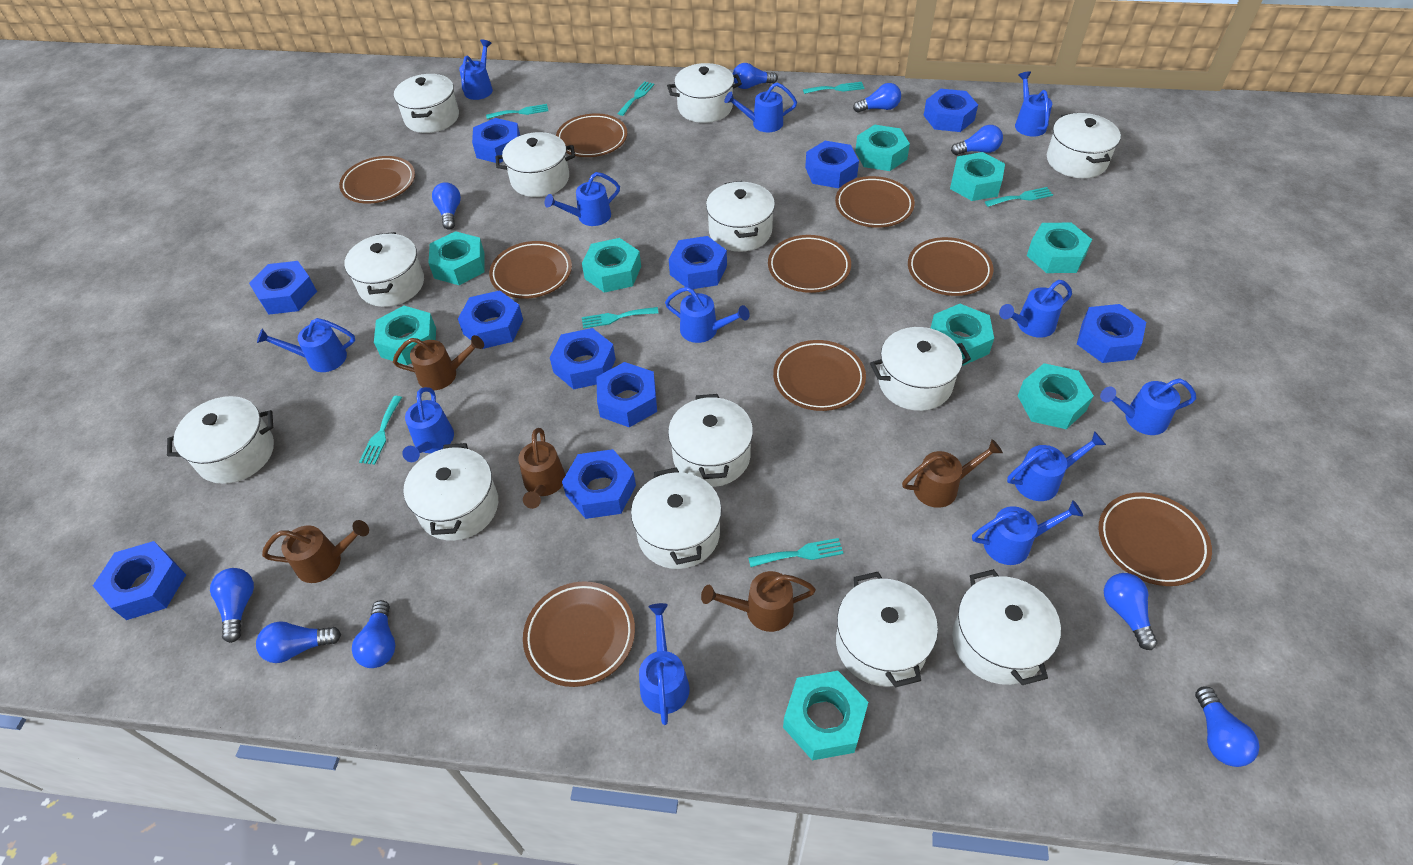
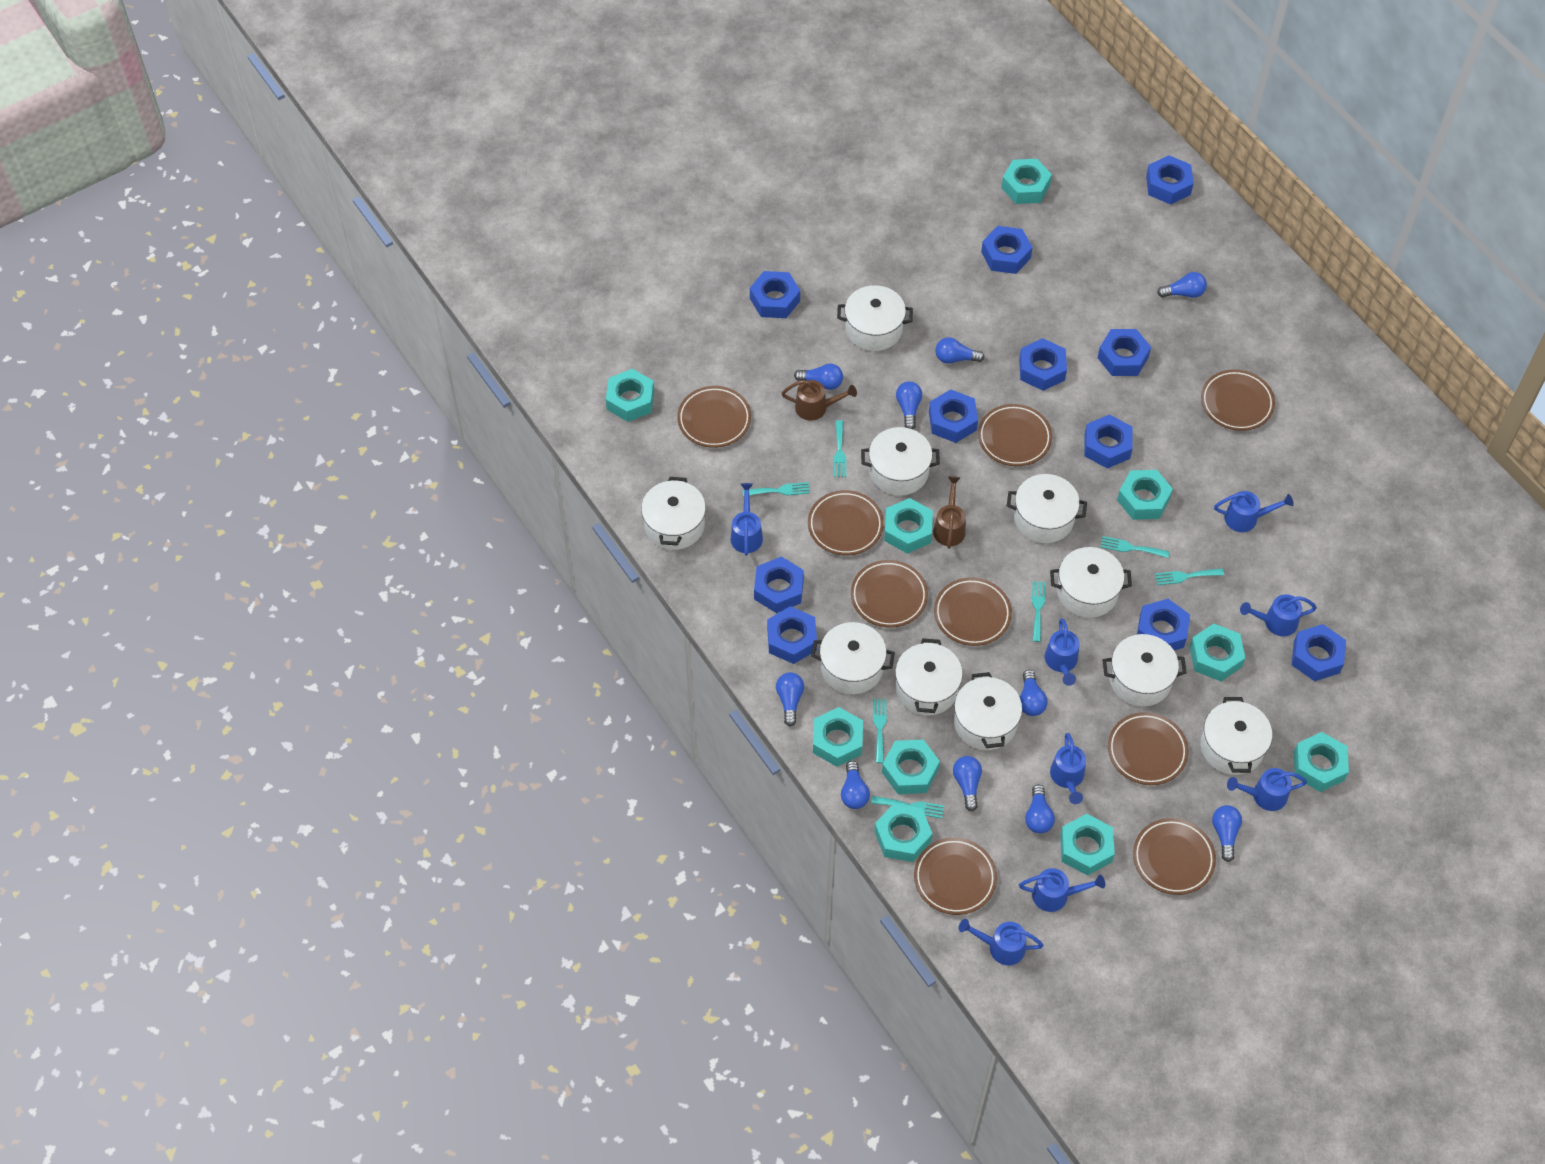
blue light bulb: 9 -> 10
blue watering can: 12 -> 8
brown watering can: 5 -> 2
turquoise nut: 9 -> 10
white pot: 13 -> 10

